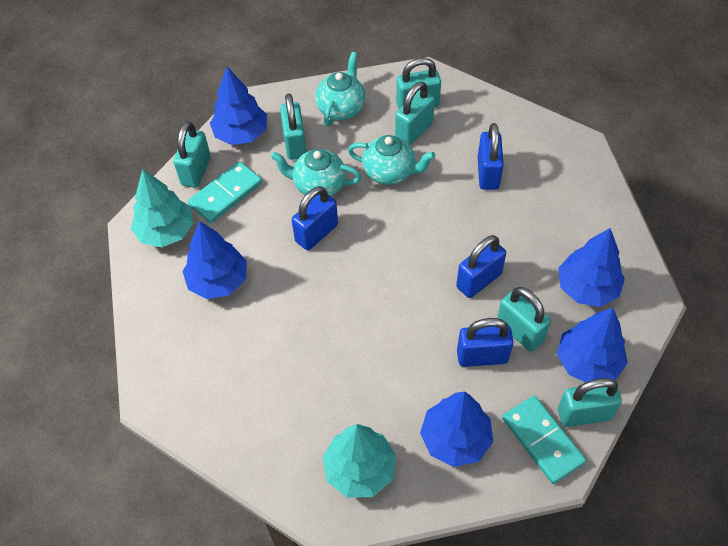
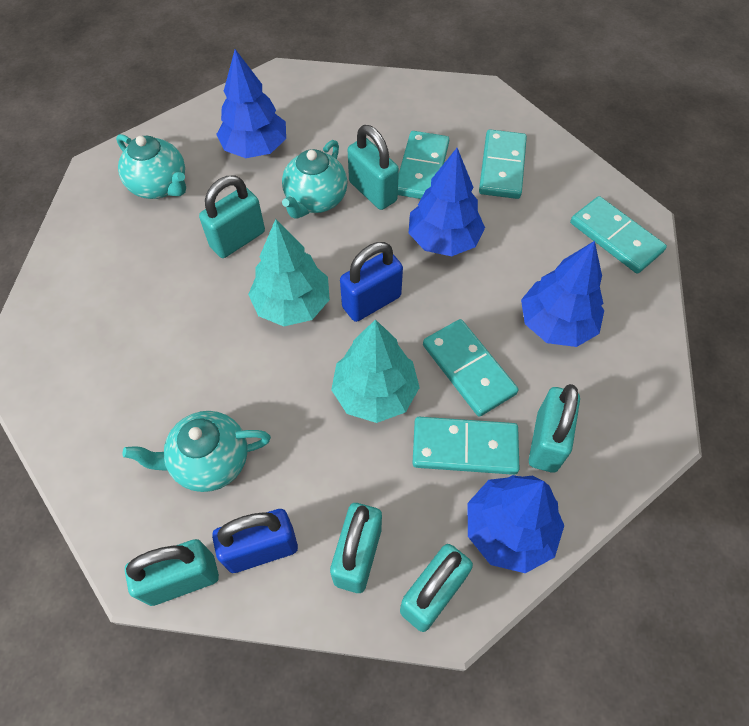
blue padlock: 4 -> 2
blue tree: 5 -> 4
turquoise domino: 2 -> 5

